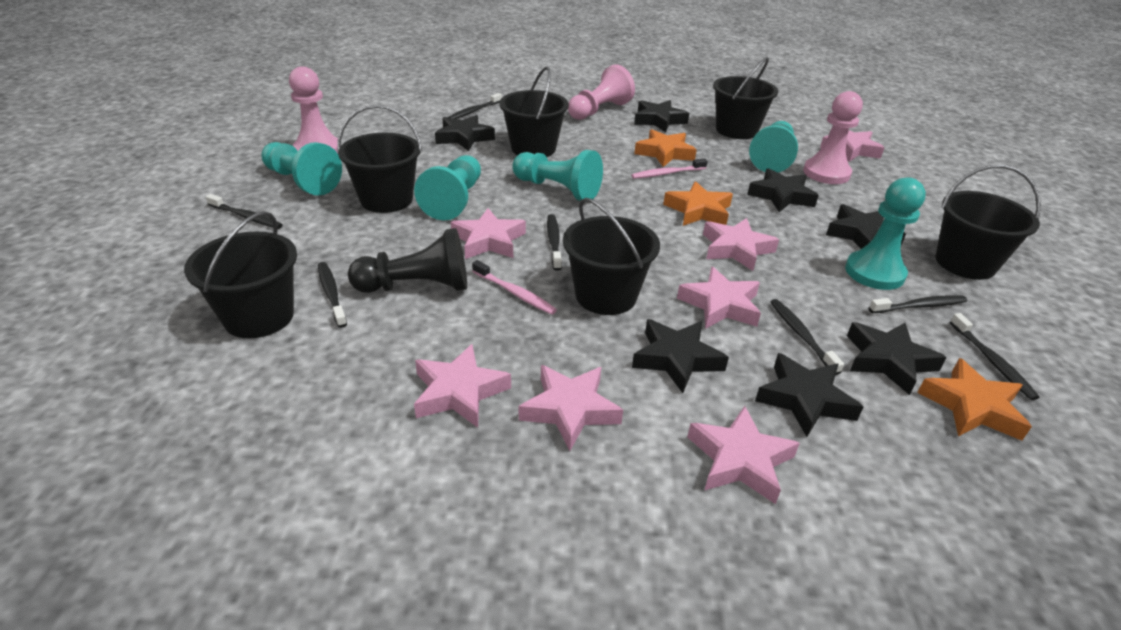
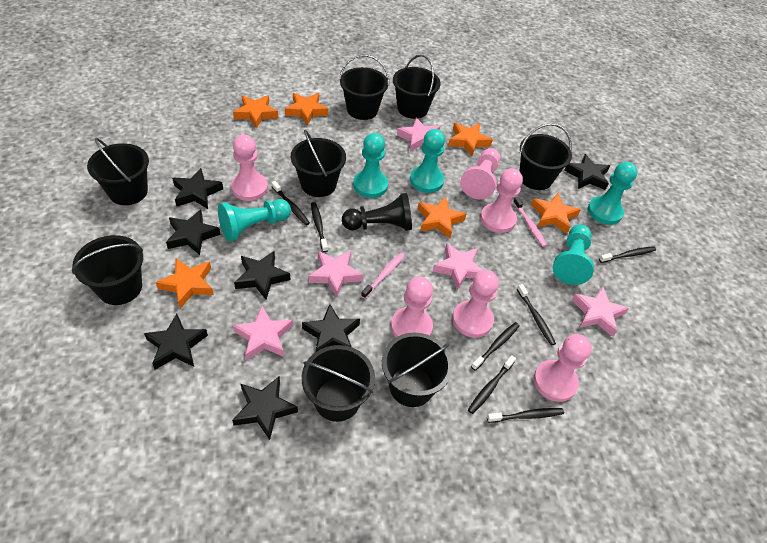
black bucket: 6 -> 8
orange star: 3 -> 6
pink pawn: 3 -> 6
pink star: 7 -> 5

